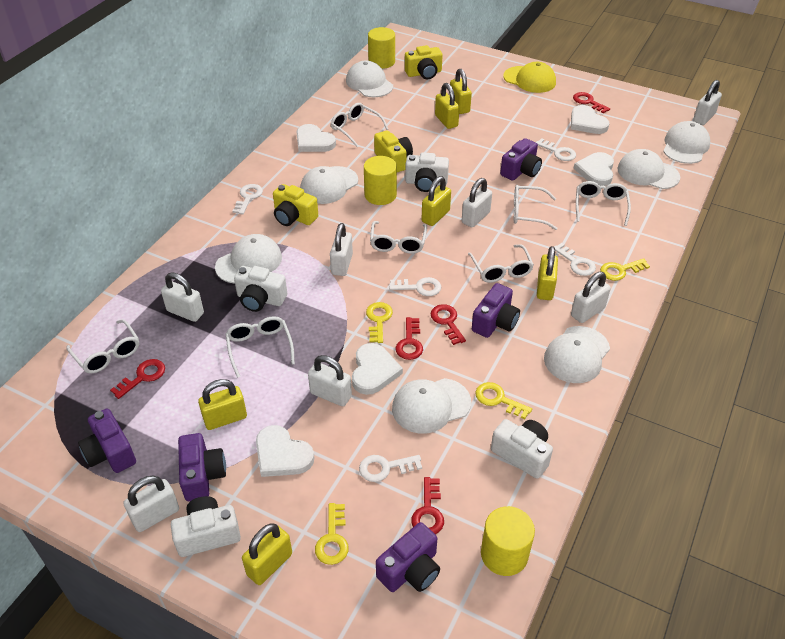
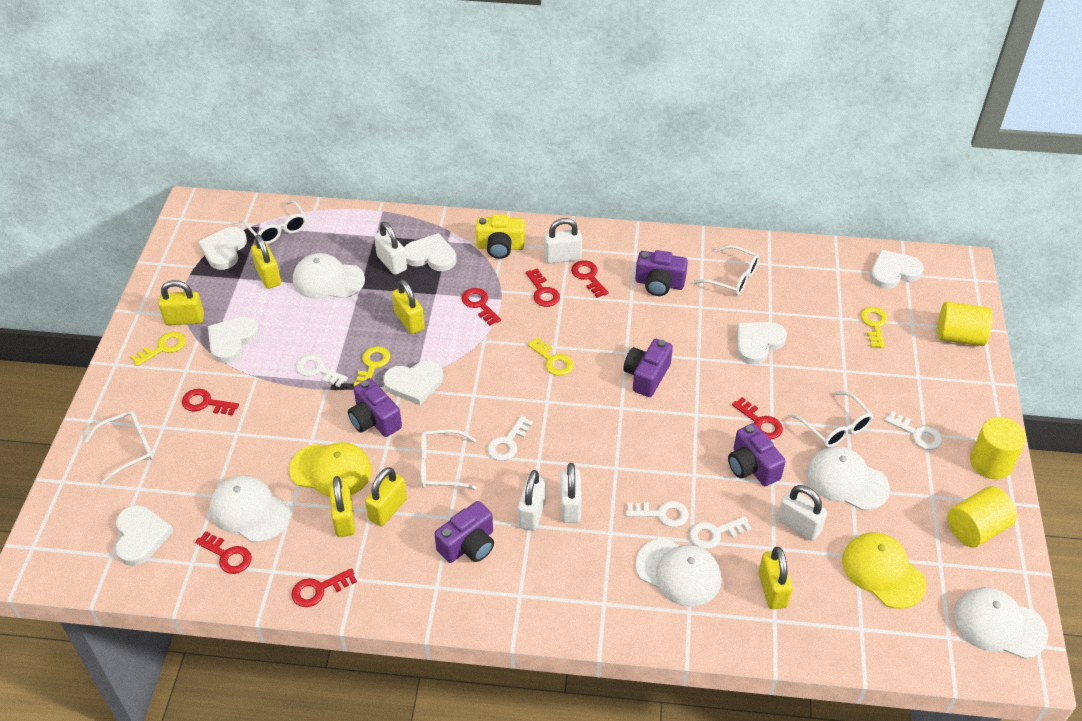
red key: 5 -> 7
white camera: 4 -> 0
white cap: 7 -> 5
white glasses: 7 -> 5
white heart: 5 -> 7
white padlock: 7 -> 5
yellow camera: 3 -> 1
yellow cap: 1 -> 2

